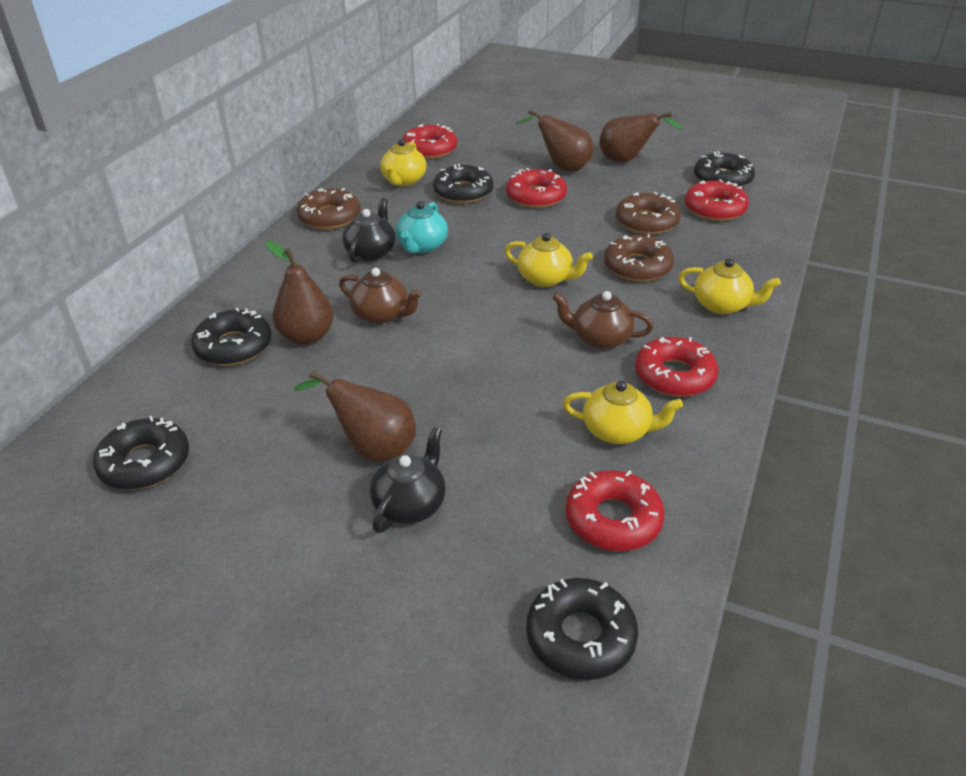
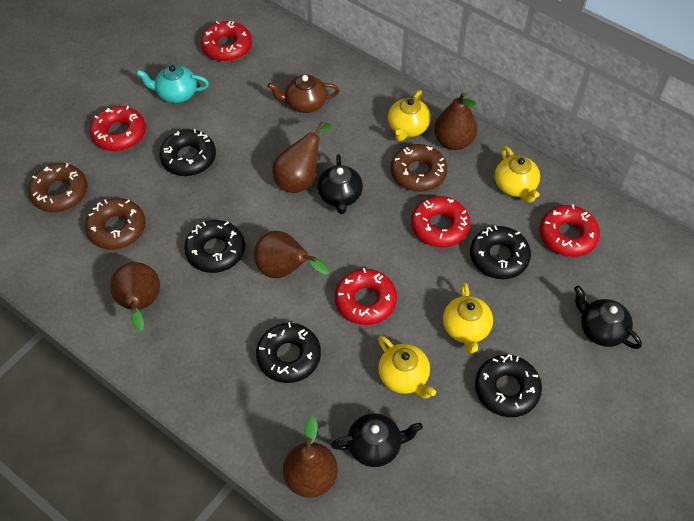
black teapot: 2 -> 3
brown pear: 4 -> 5
brown teapot: 2 -> 1

